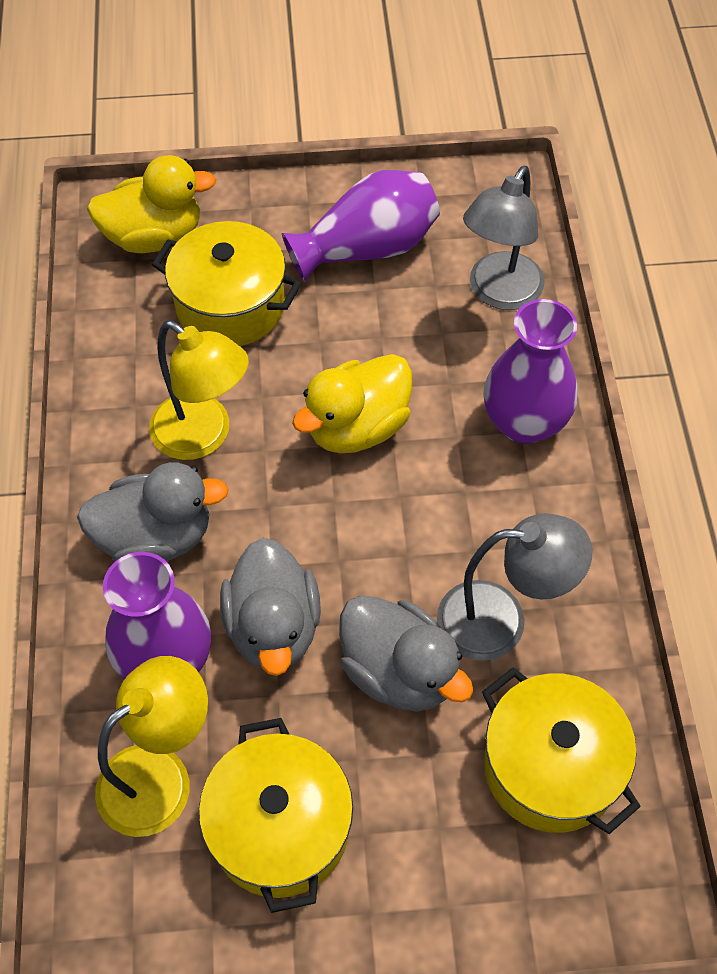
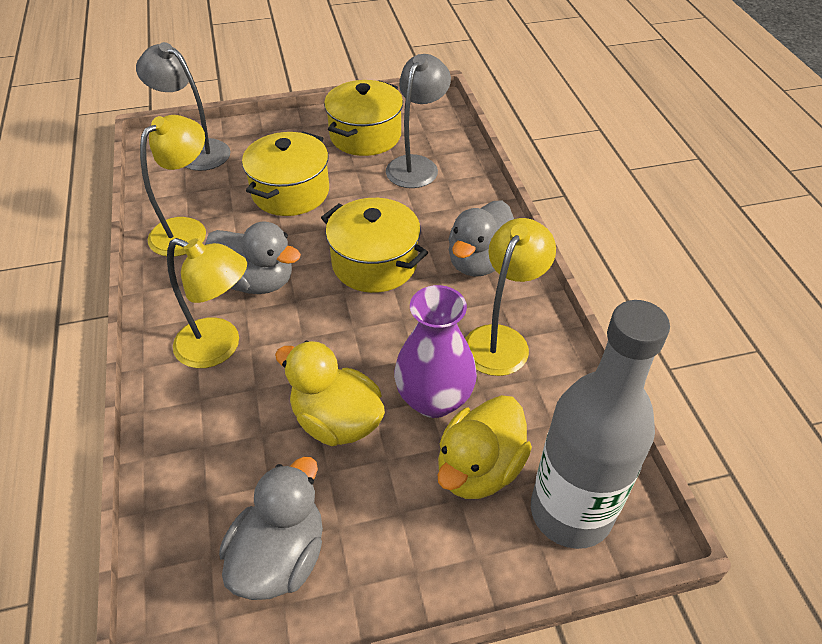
grey bottle: 0 -> 1
purple vase: 3 -> 1
yellow lamp: 2 -> 3

